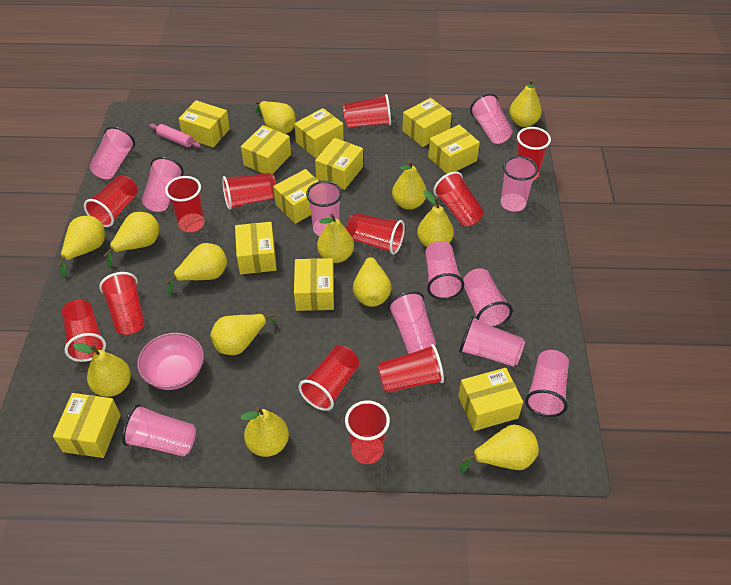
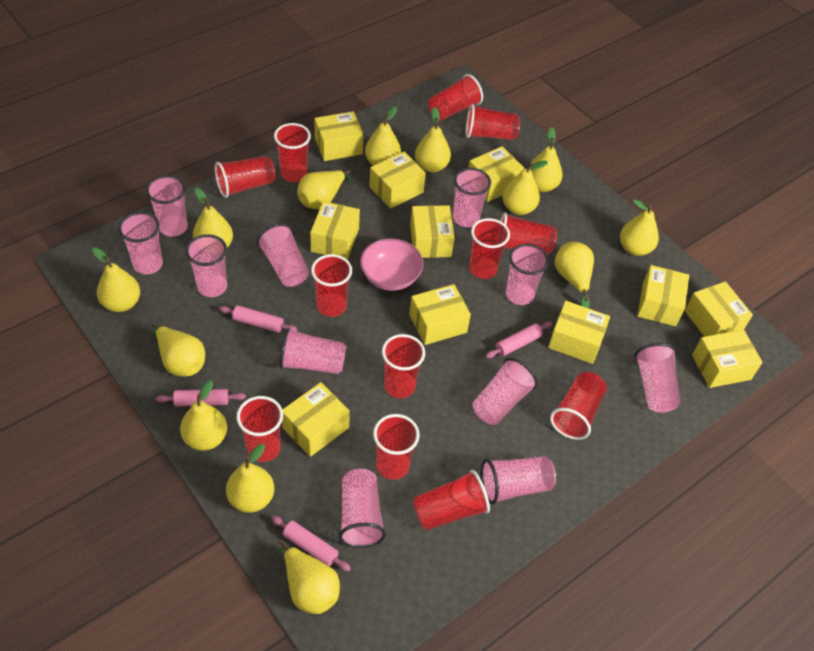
pink rolling pin: 1 -> 4

